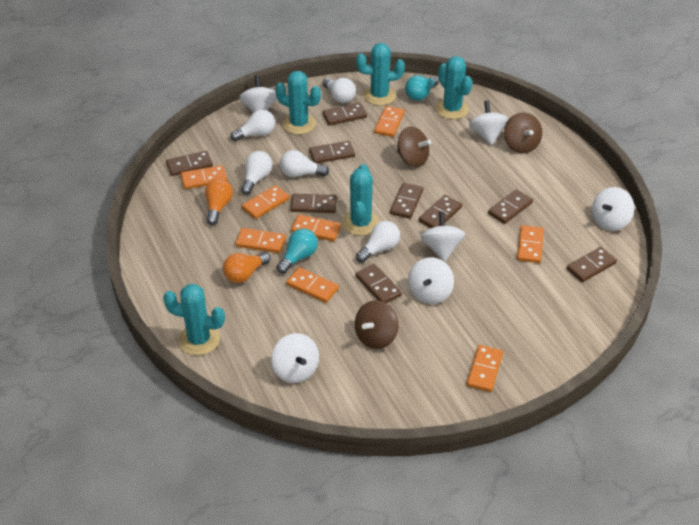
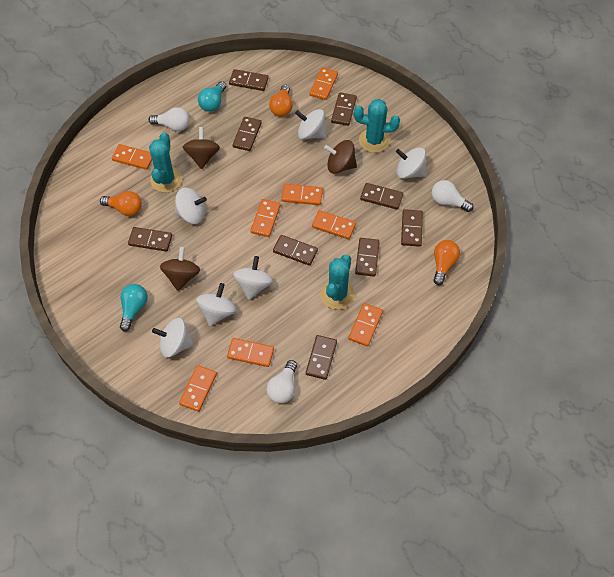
orange light bulb: 2 -> 3
turquoise cactus: 5 -> 3
white light bulb: 5 -> 3

